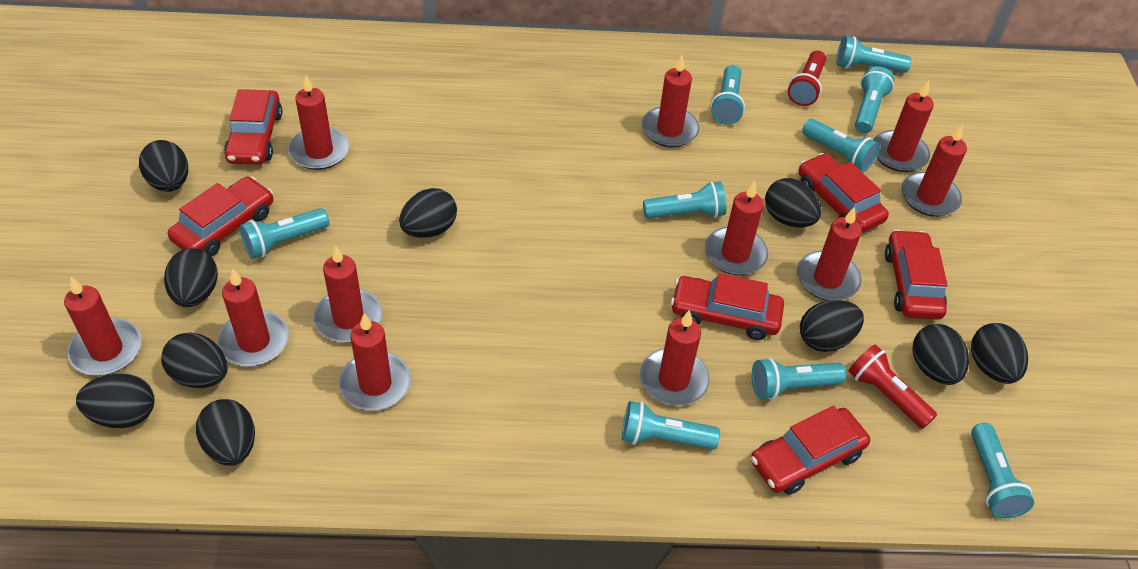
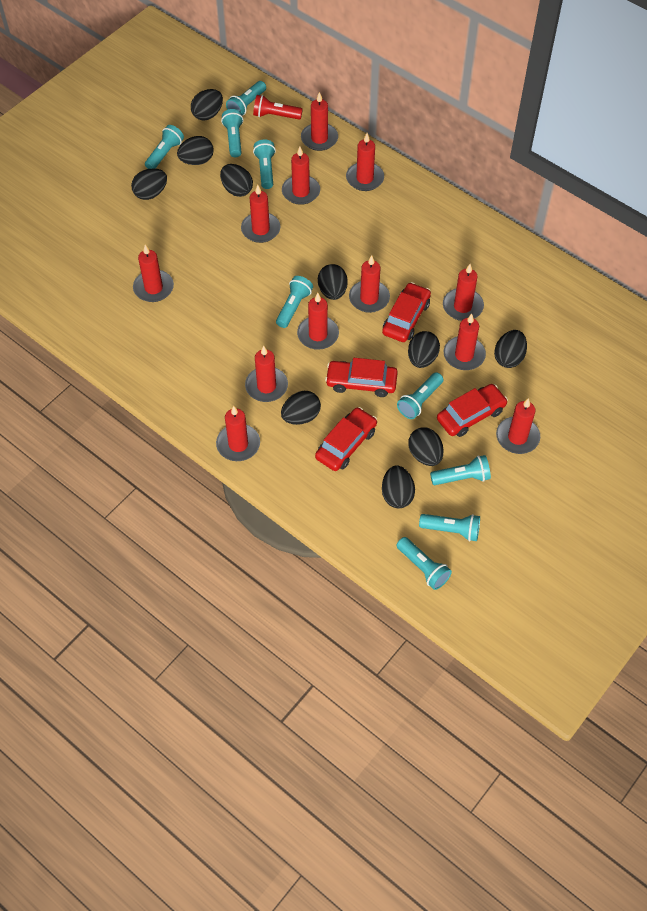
red candle: 11 -> 12
red car: 6 -> 4
red flashlight: 2 -> 1

